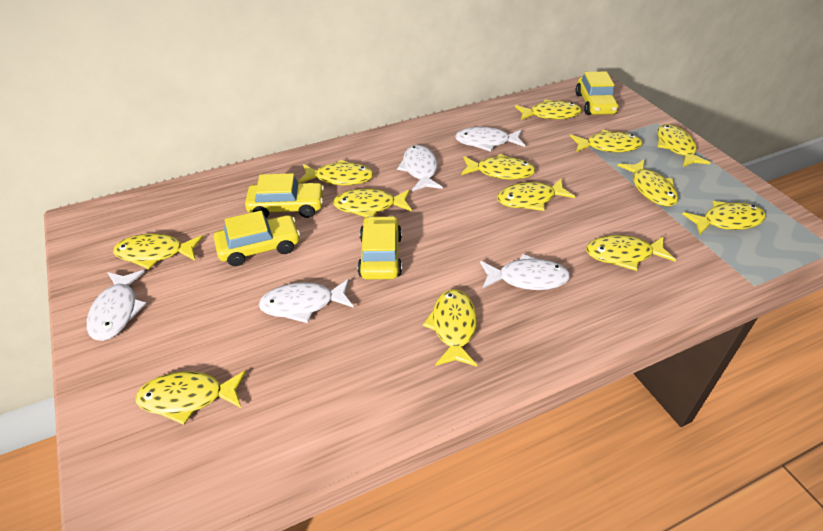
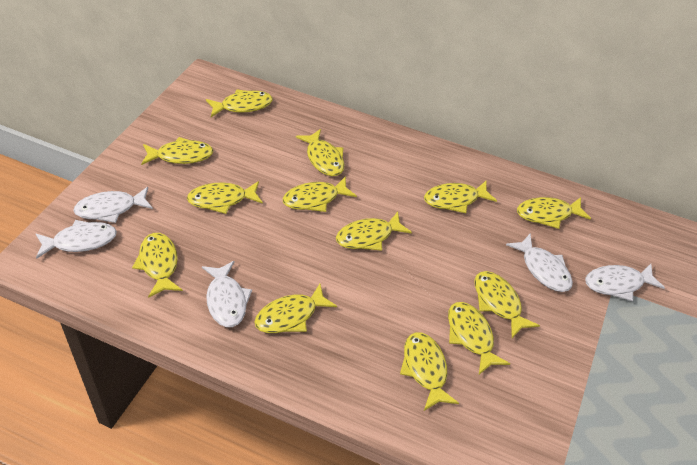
yellow car: 4 -> 0

